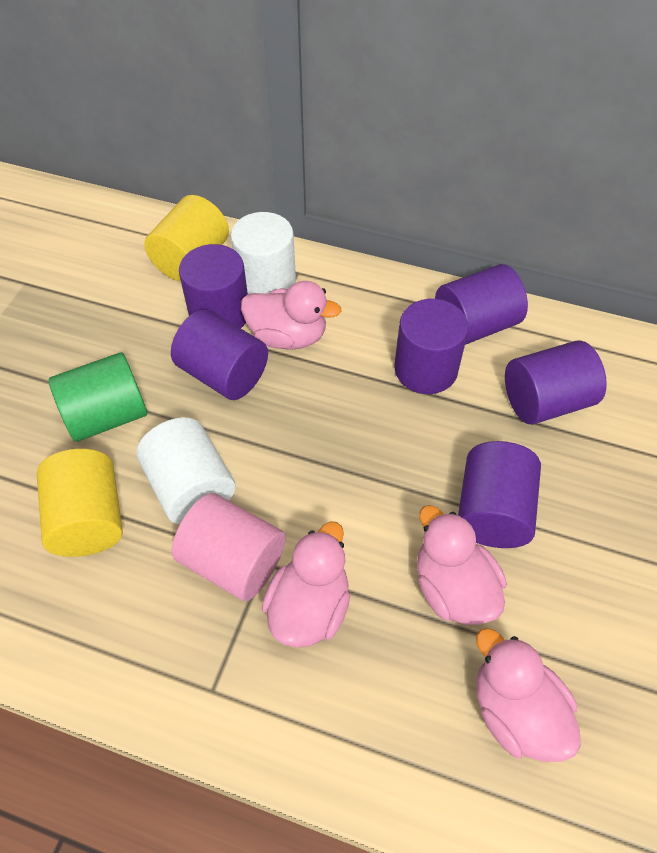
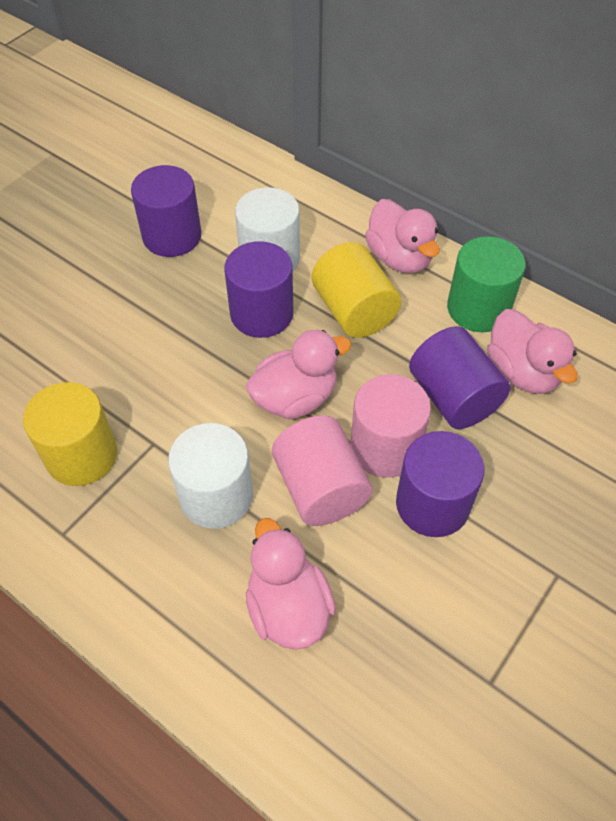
pink cylinder: 1 -> 2
purple cylinder: 6 -> 4

